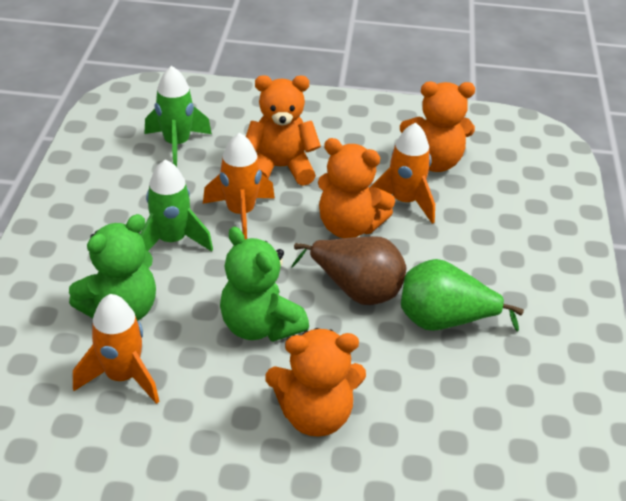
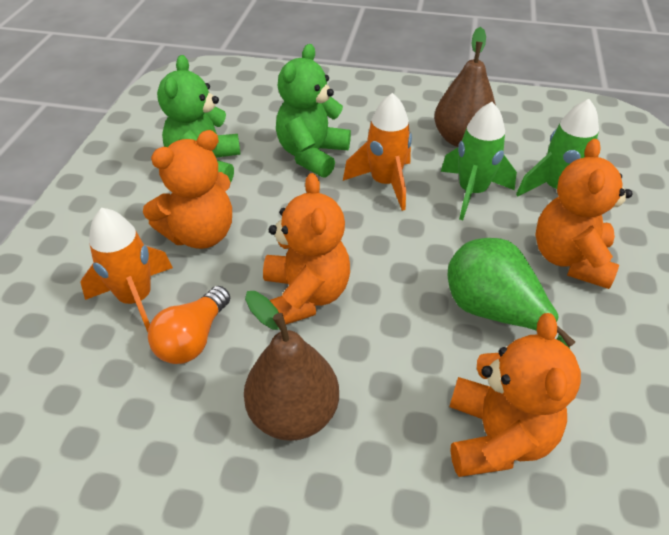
brown pear: 1 -> 2
orange light bulb: 0 -> 1
orange rocket: 3 -> 2

